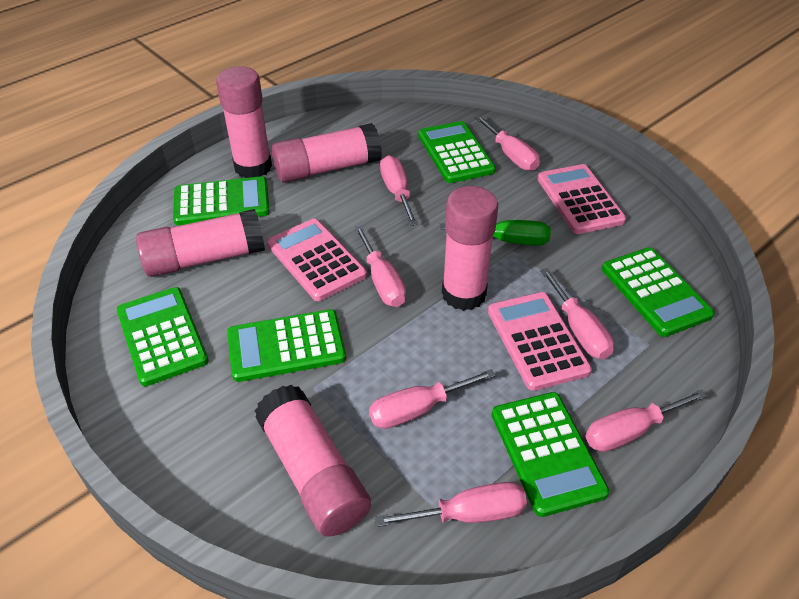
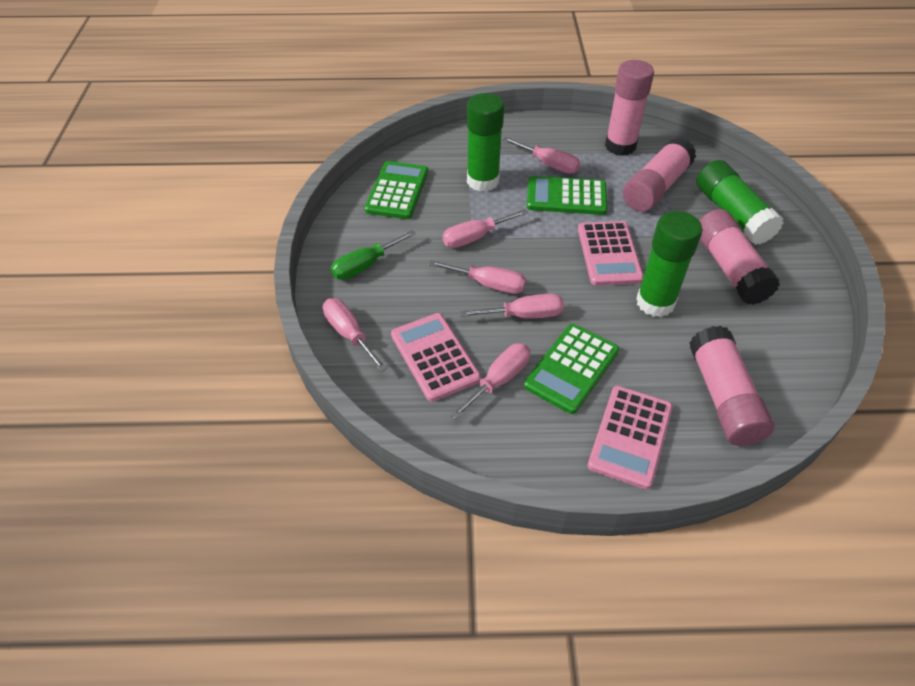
green calculator: 6 -> 3
green glue stick: 0 -> 3
pink glue stick: 5 -> 4
pink screwdriver: 7 -> 6

